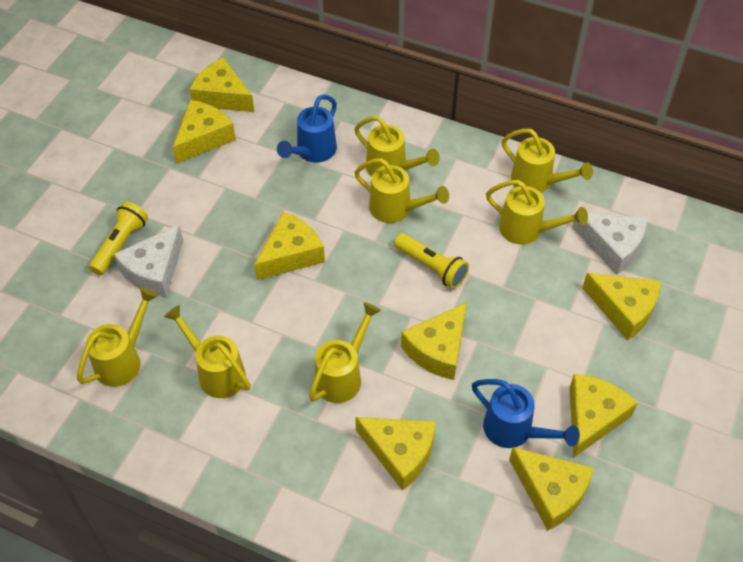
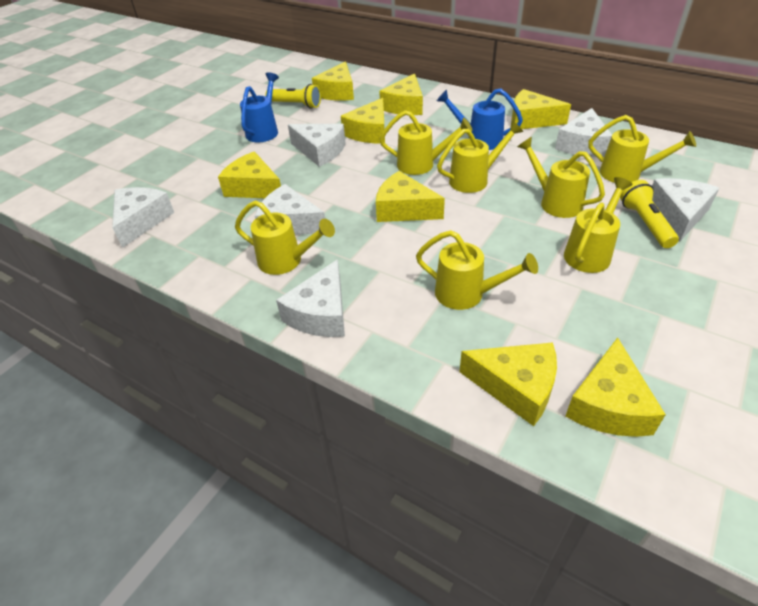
white cheese: 2 -> 6

